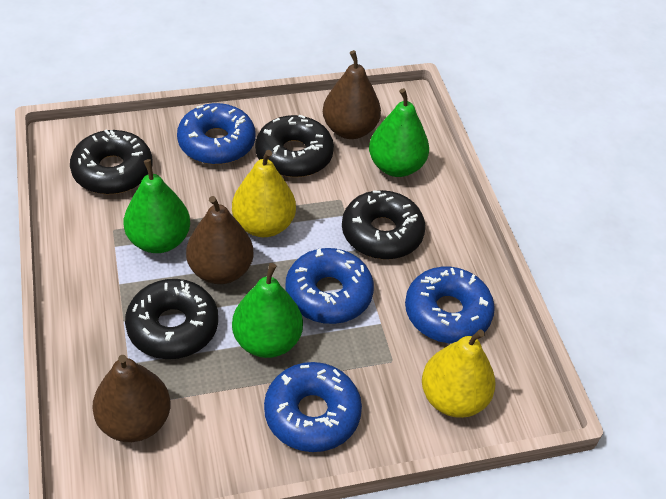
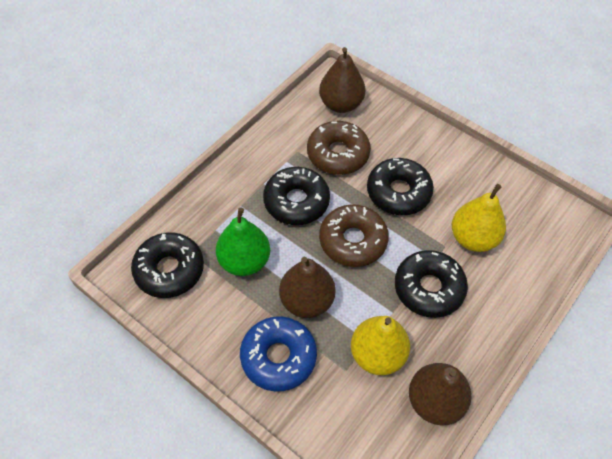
blue donut: 4 -> 1
brown donut: 0 -> 2
green pear: 3 -> 1

